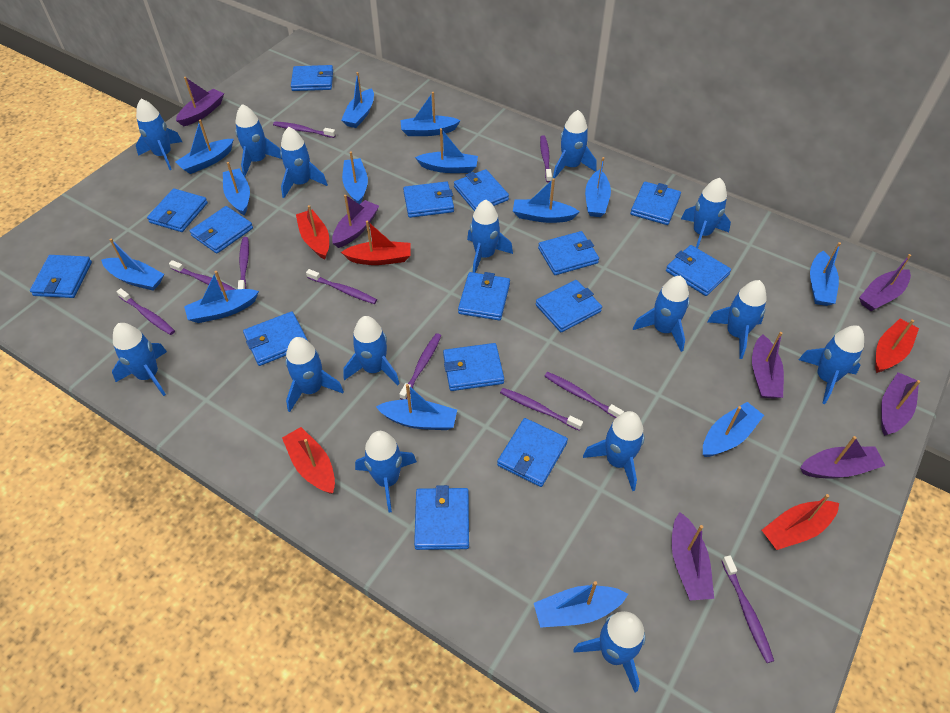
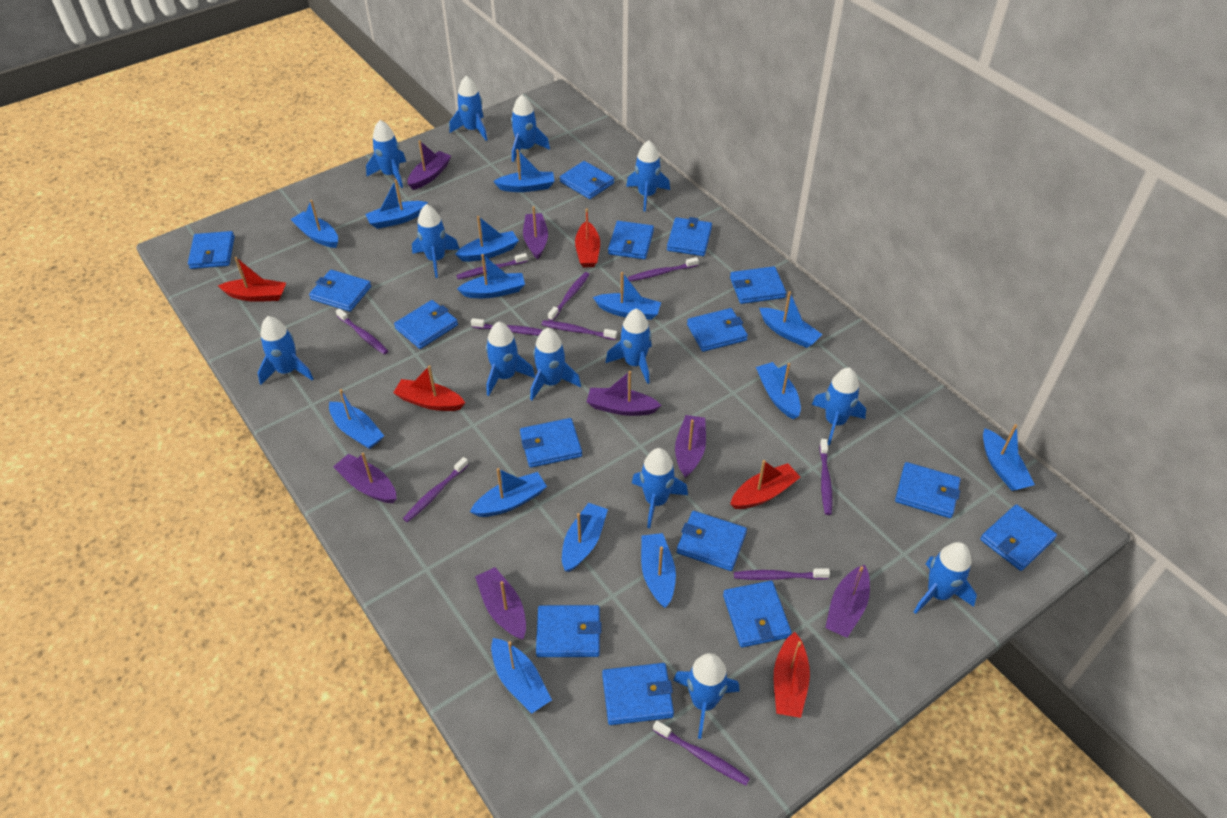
blue rocket: 15 -> 13

